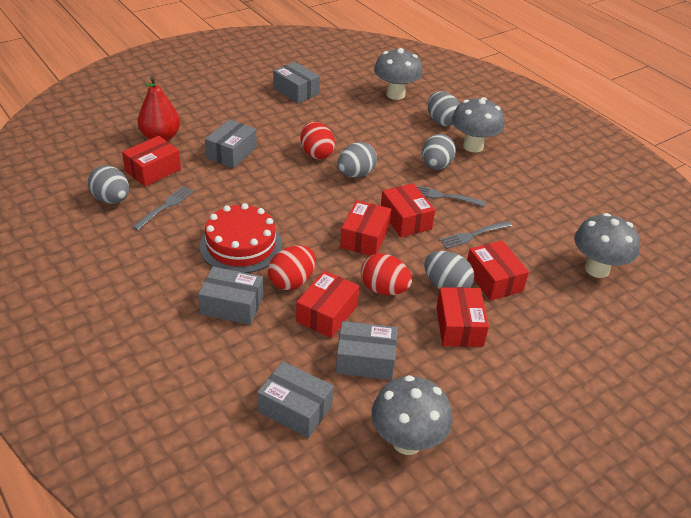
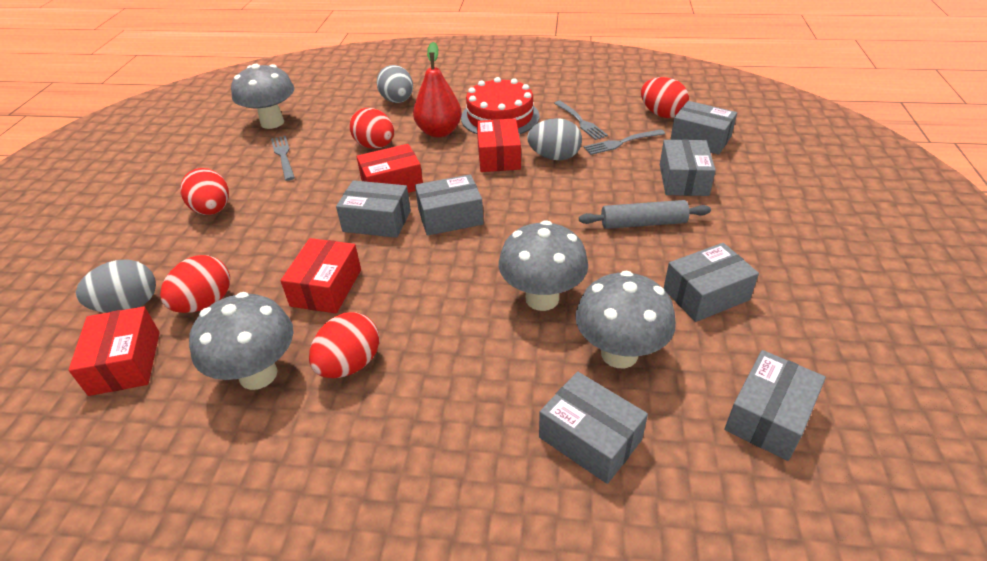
grey box: 5 -> 7
grey egg: 5 -> 3
grey rolling pin: 0 -> 1
red box: 6 -> 4
red egg: 3 -> 5

